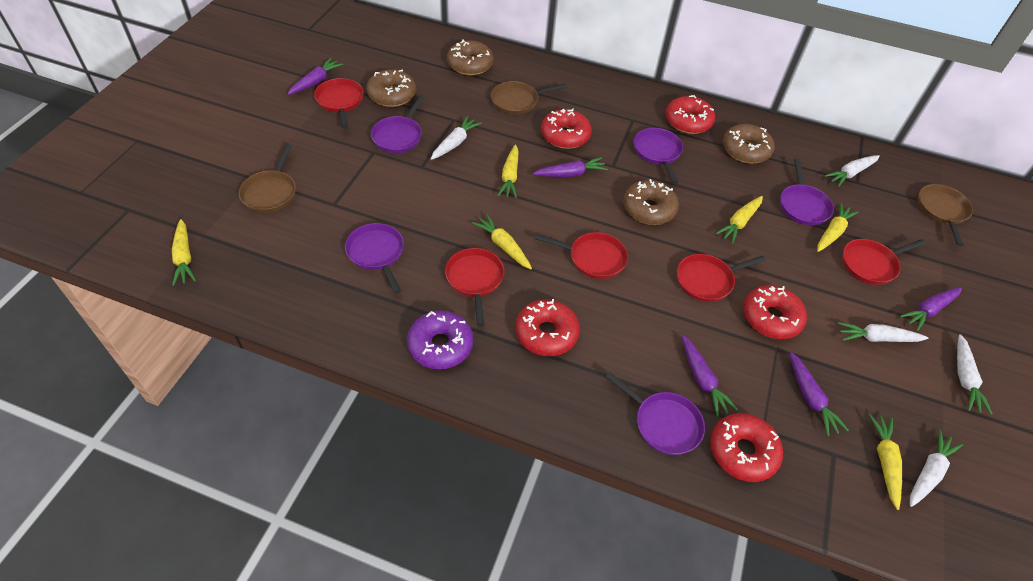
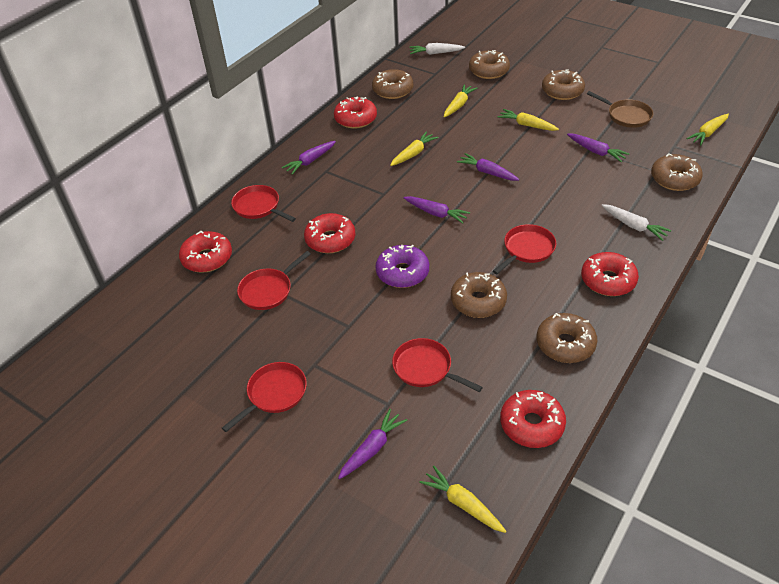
brown donut: 4 -> 6
brown pan: 3 -> 1
purple pan: 5 -> 0
white carrot: 5 -> 2
yellow carrot: 6 -> 5

